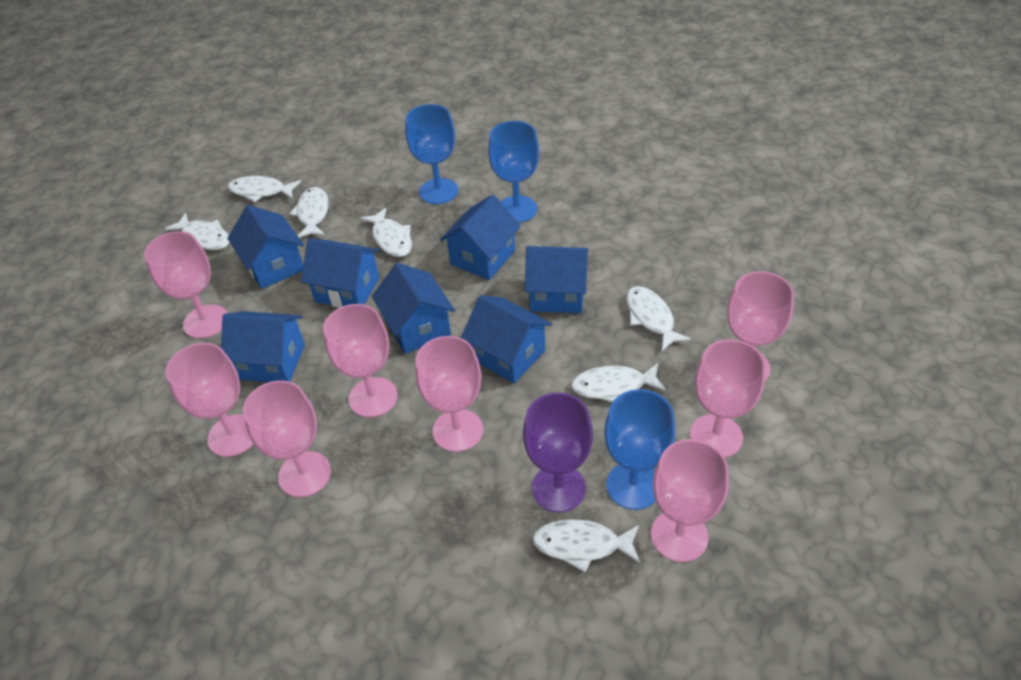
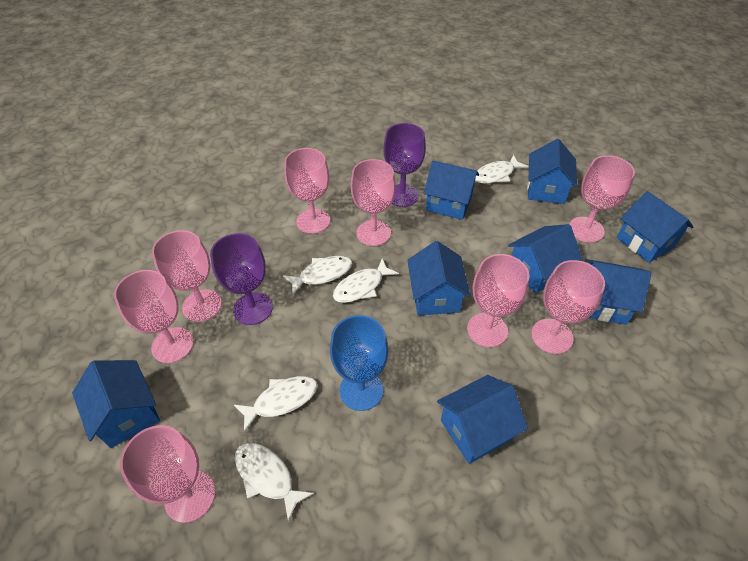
blue goblet: 3 -> 1
blue house: 7 -> 8
purple goblet: 1 -> 2
white fish: 7 -> 5

